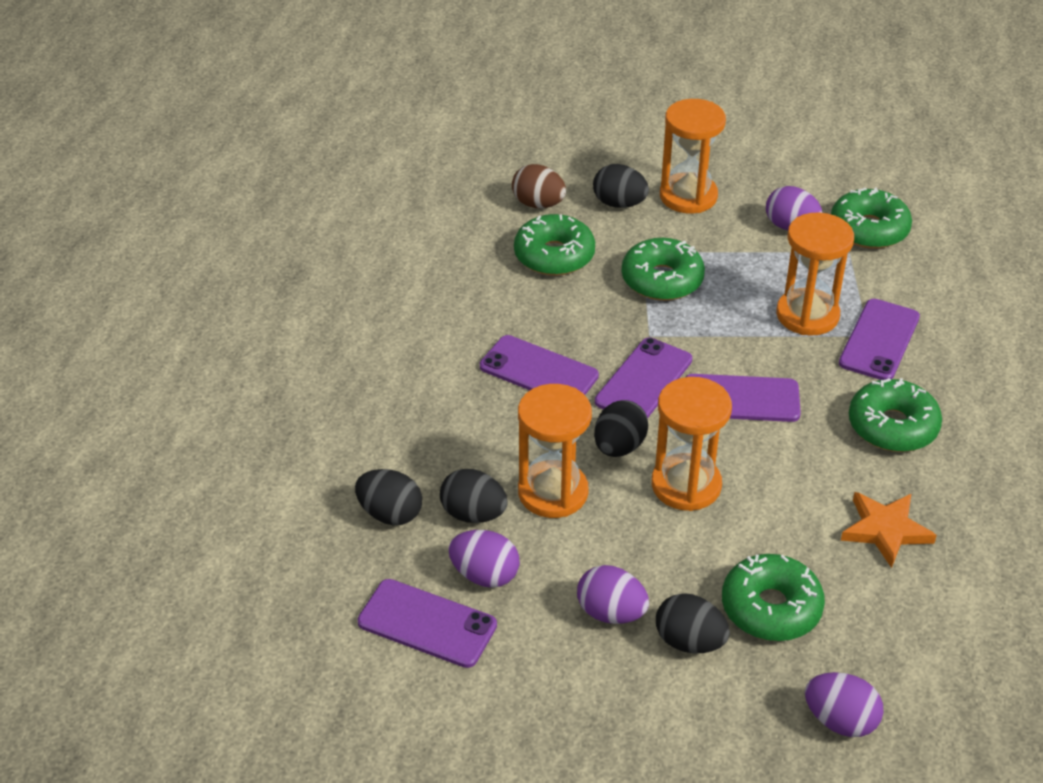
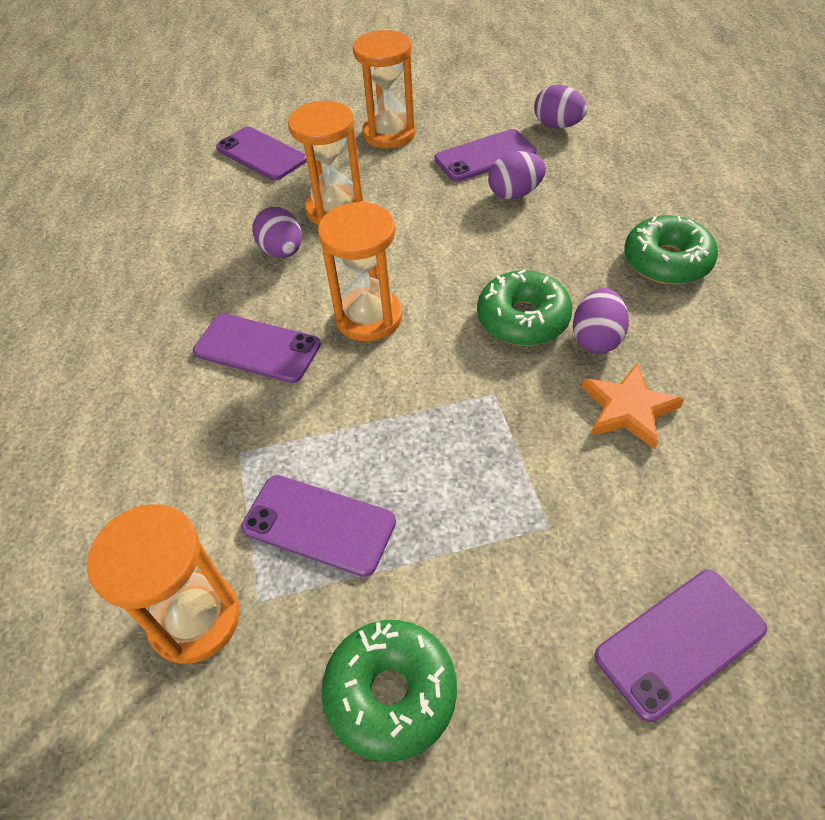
black egg: 5 -> 0
brown egg: 1 -> 0
green donut: 5 -> 3

